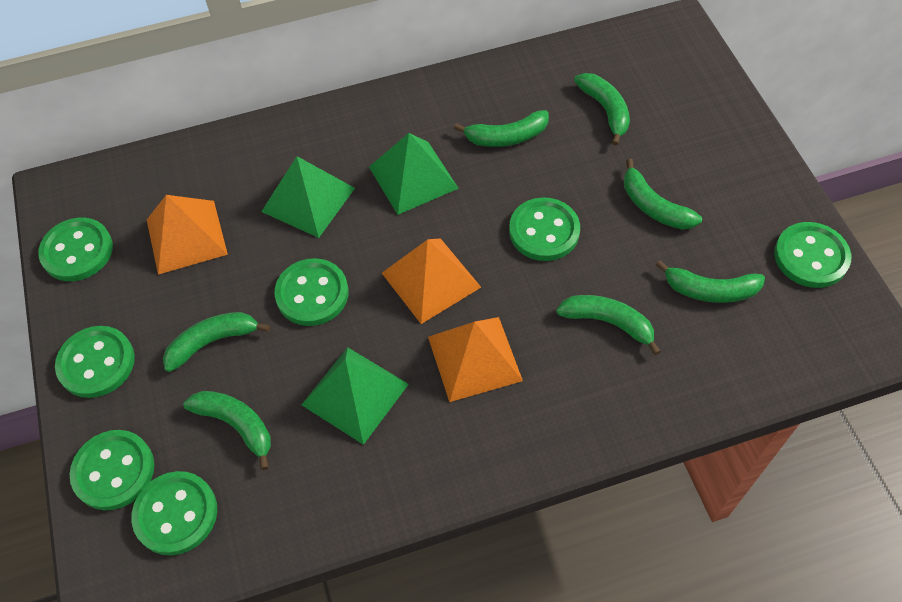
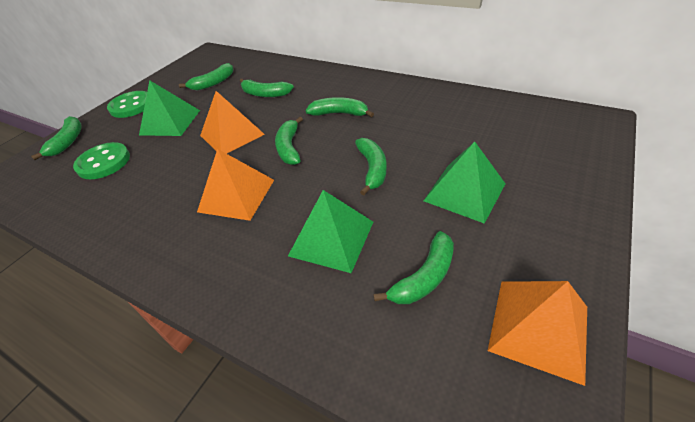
green button: 7 -> 2

